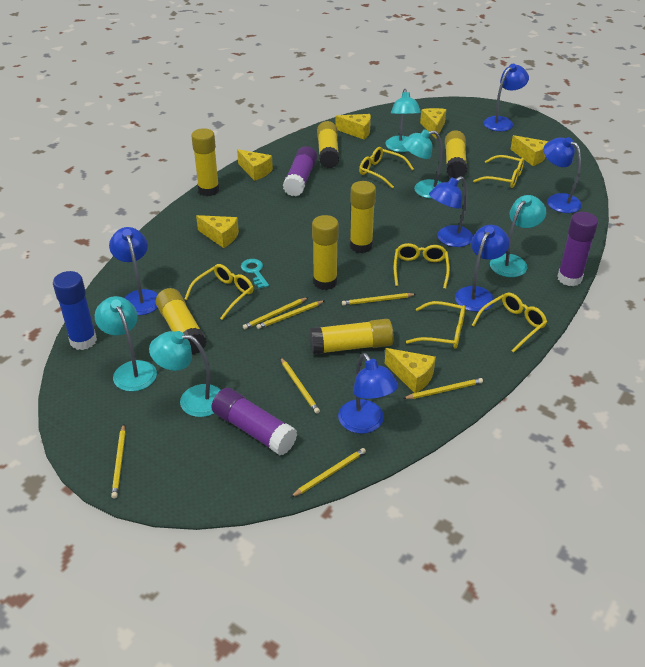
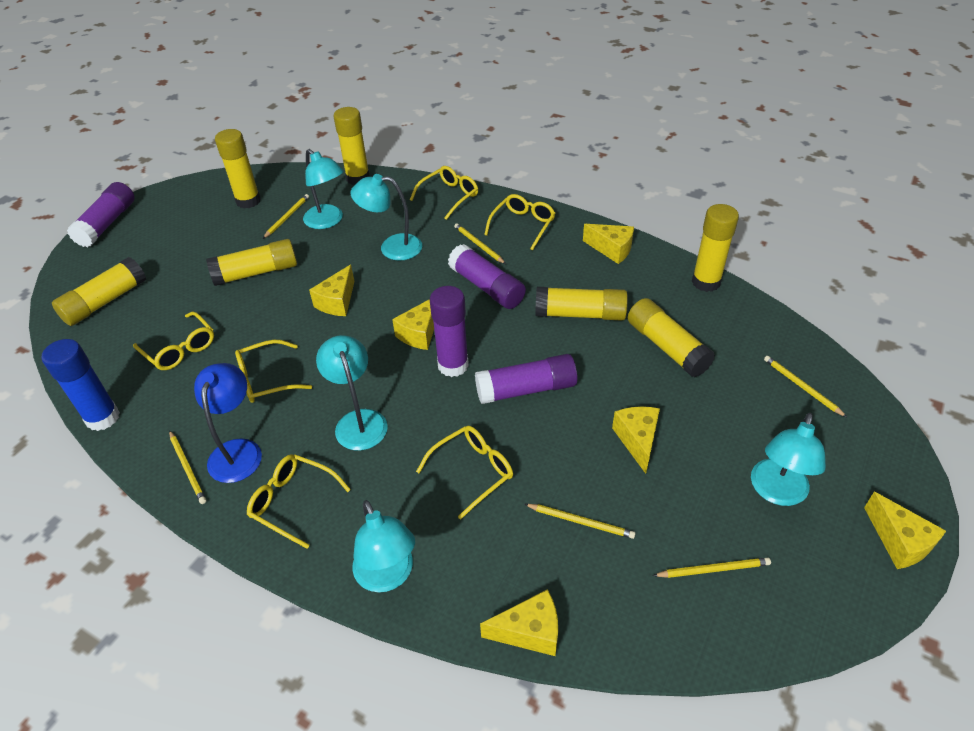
blue lamp: 6 -> 1
purple glue stick: 3 -> 4
turquoise key: 1 -> 0
yellow pencil: 7 -> 6

